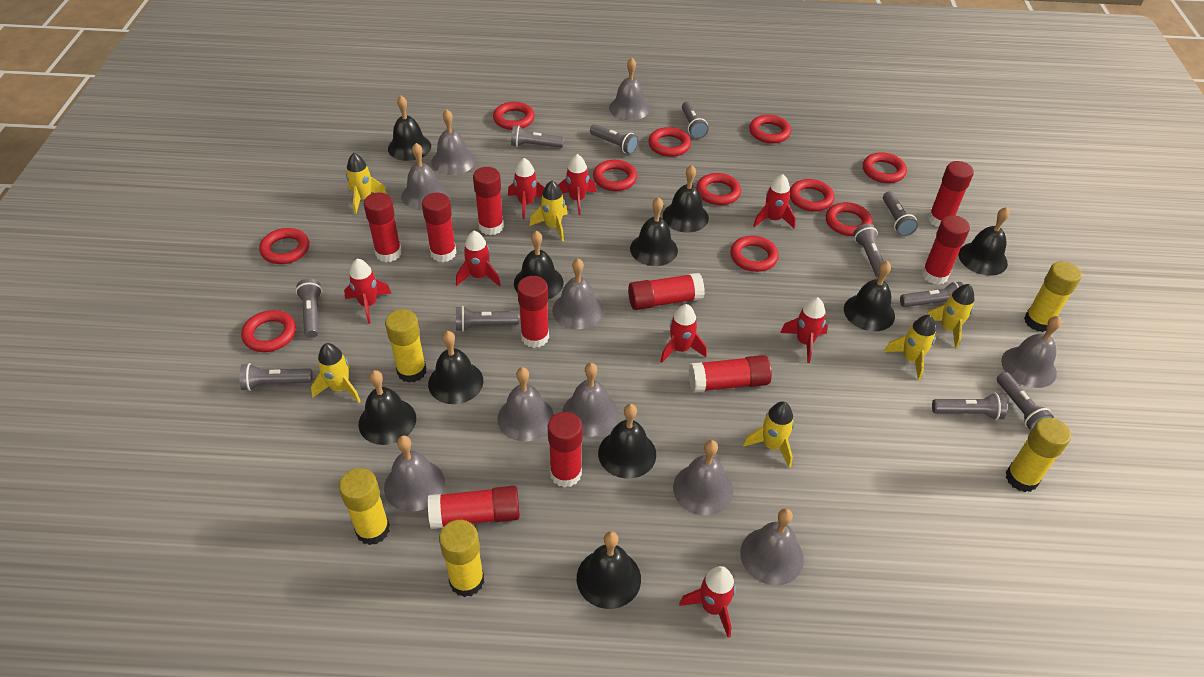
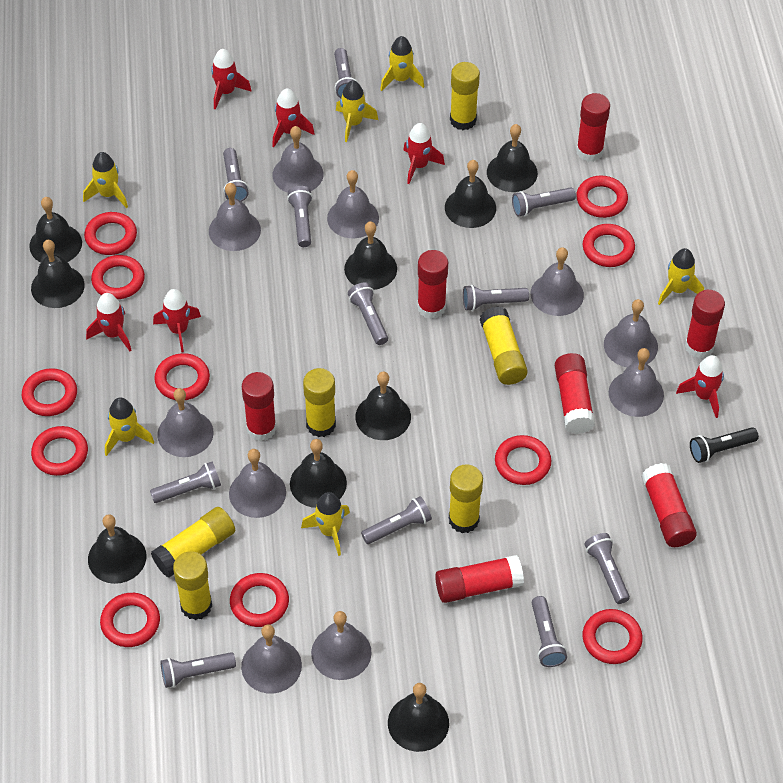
black bell: 10 -> 9
black flashlight: 0 -> 1
red glue stick: 10 -> 7
red rocket: 8 -> 6
yellow glue stick: 5 -> 6

